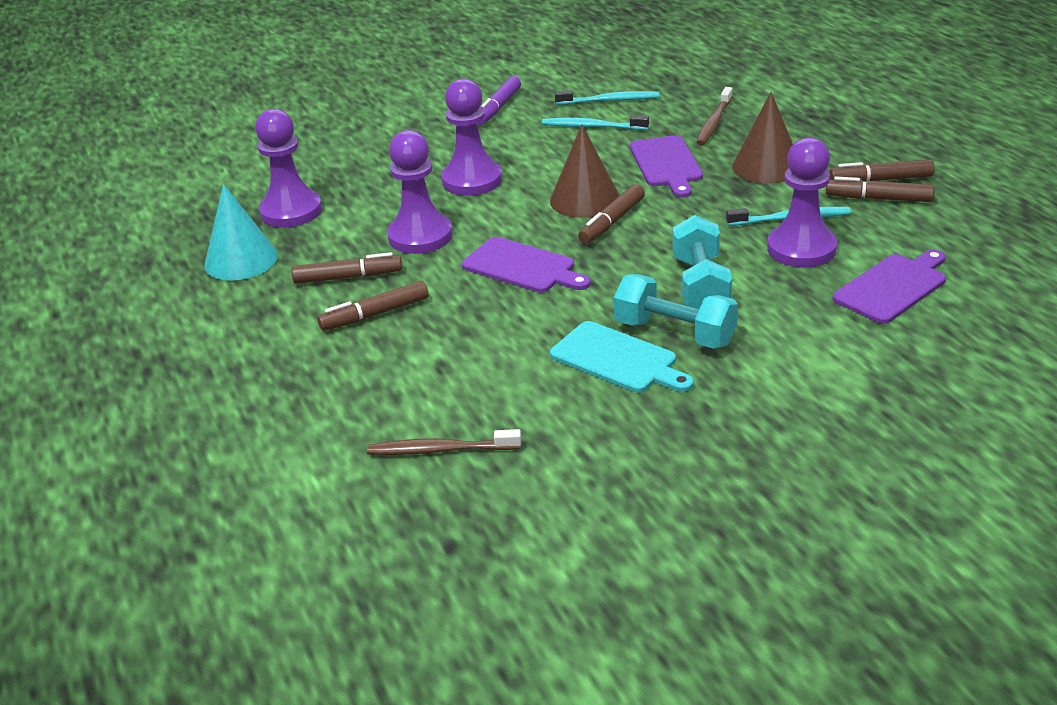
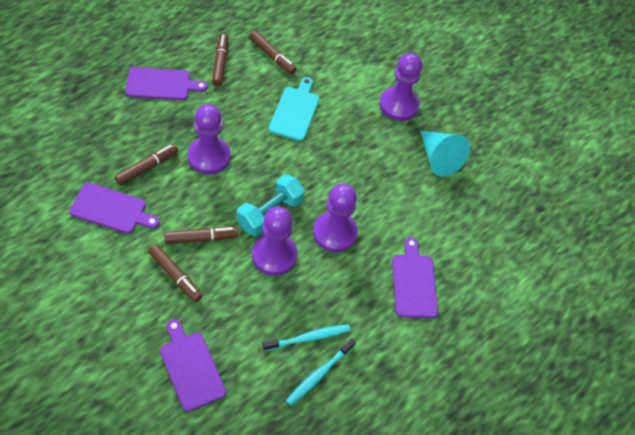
brown cone: 2 -> 0
brown toothbrush: 2 -> 0
purple cutting board: 3 -> 4
purple marker: 1 -> 0
turquoise dumbbell: 2 -> 1
turquoise toothbrush: 3 -> 2

